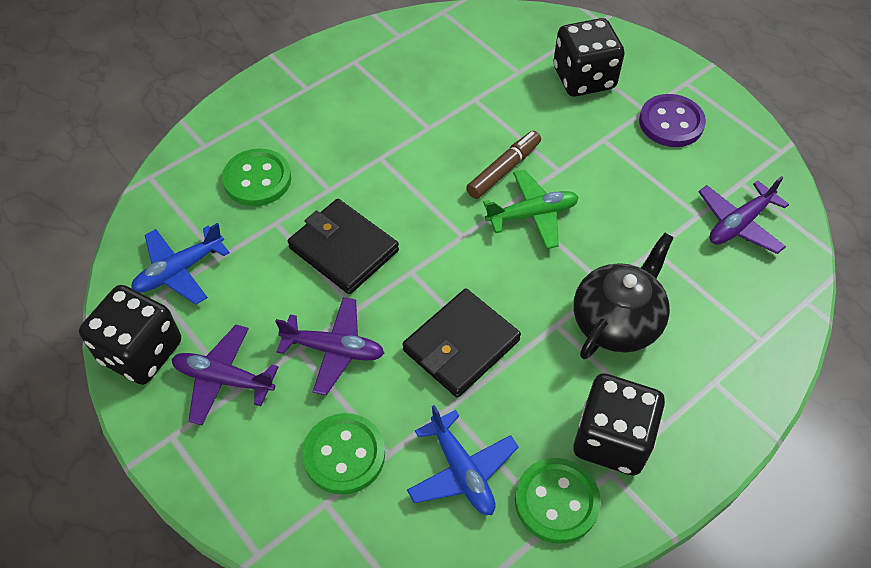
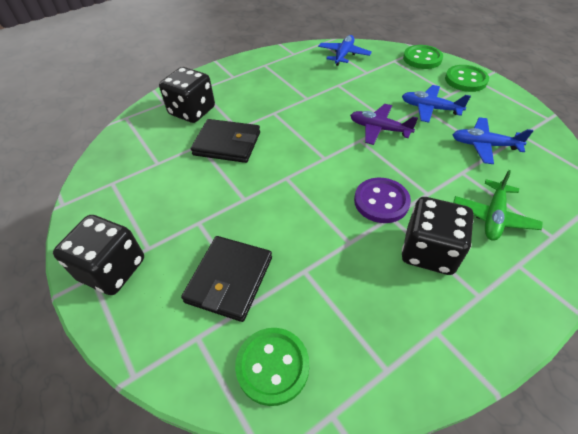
black teapot: 1 -> 0
blue plane: 2 -> 3
brown marker: 1 -> 0
purple plane: 3 -> 1

